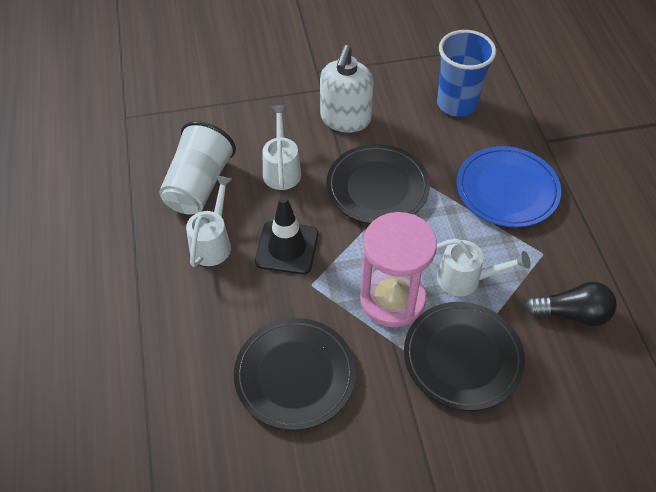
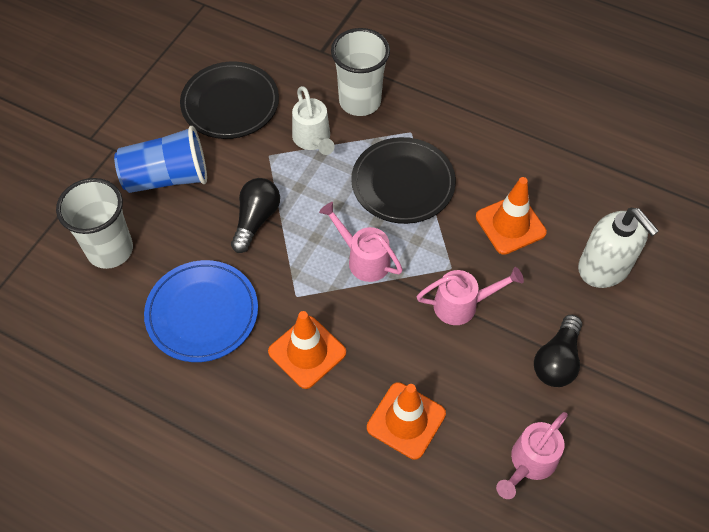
black light bulb: 1 -> 2
black plate: 3 -> 2
black traffic cone: 1 -> 0
orange traffic cone: 0 -> 3
pink hourglass: 1 -> 0
pink watering can: 0 -> 3
white cup: 1 -> 2
white watering can: 3 -> 1

